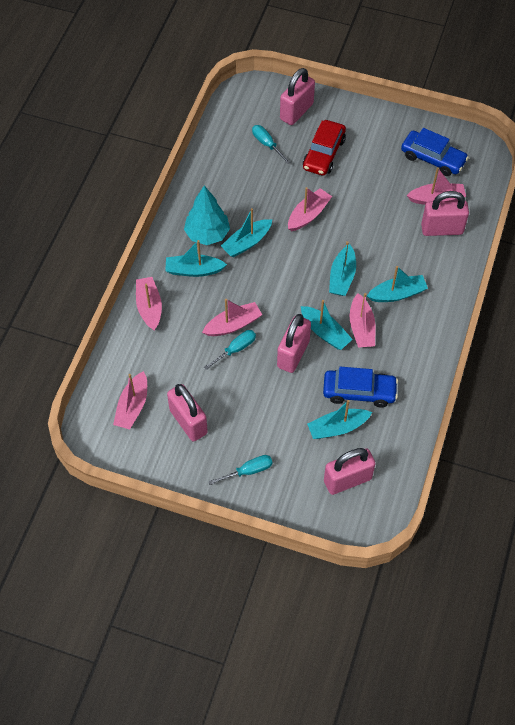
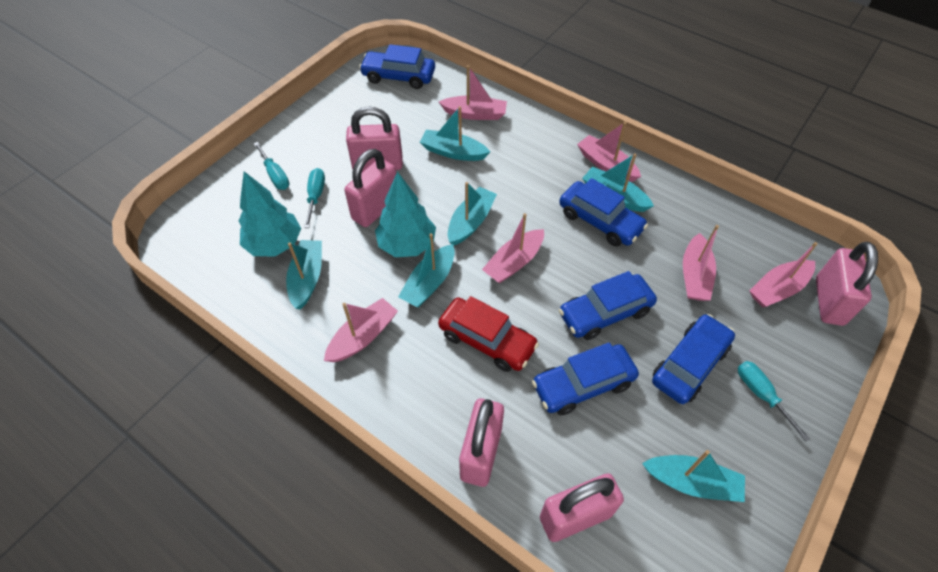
blue car: 2 -> 5
turquoise tree: 1 -> 2

